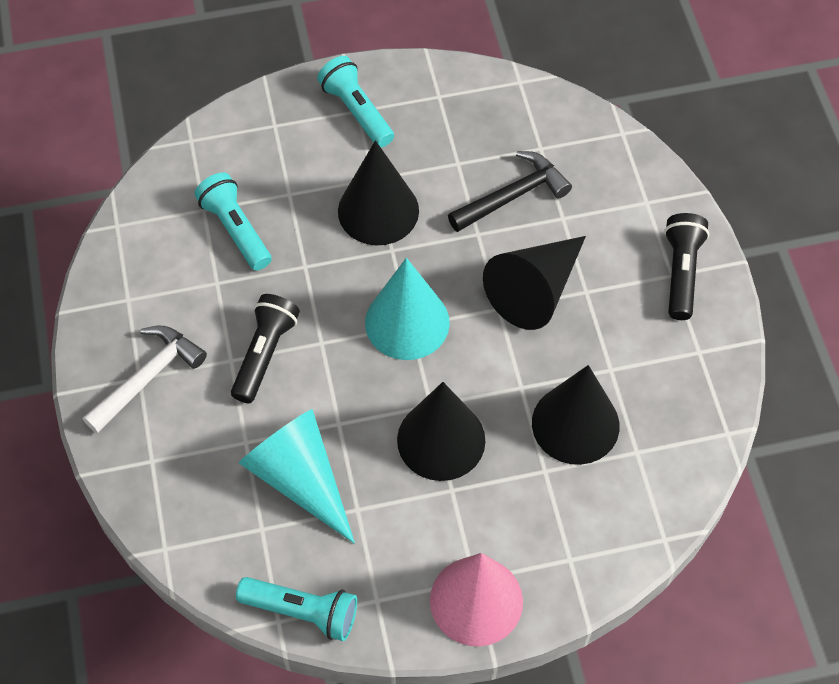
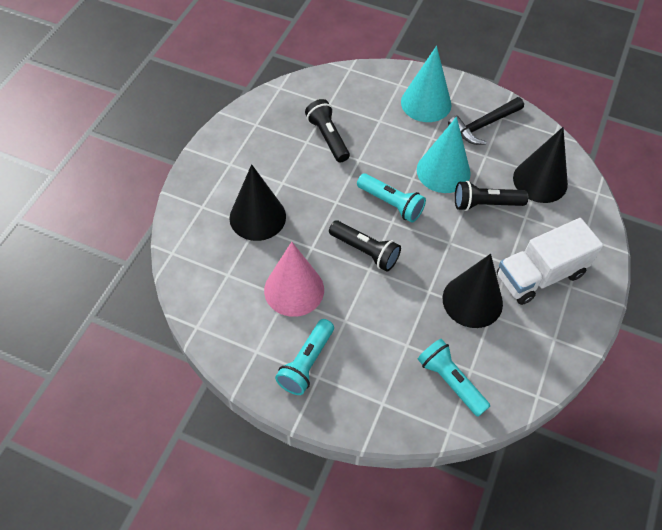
black cone: 4 -> 3
black flashlight: 2 -> 3
white hammer: 1 -> 0
white truck: 0 -> 1

